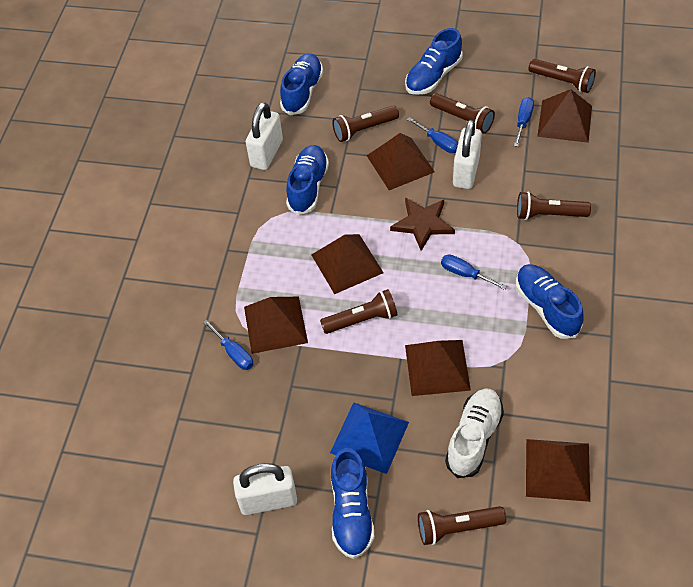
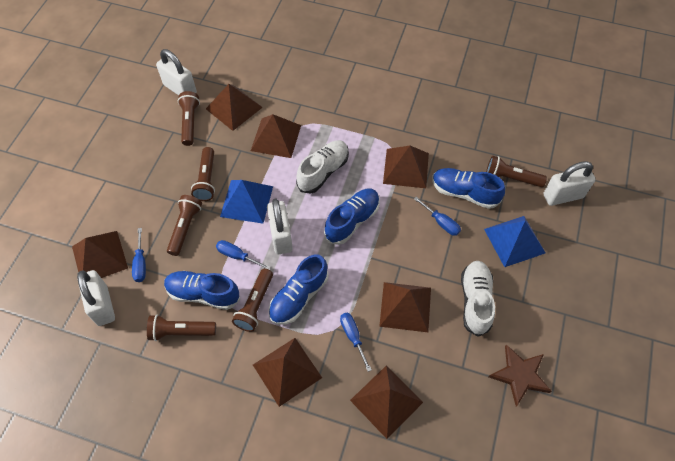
blue pyramid: 1 -> 2
blue shoe: 5 -> 4
brown pyramid: 6 -> 7
white padlock: 3 -> 4
white shoe: 1 -> 2

